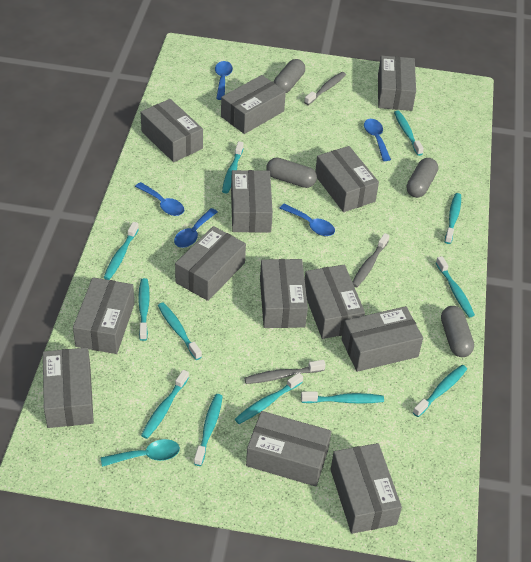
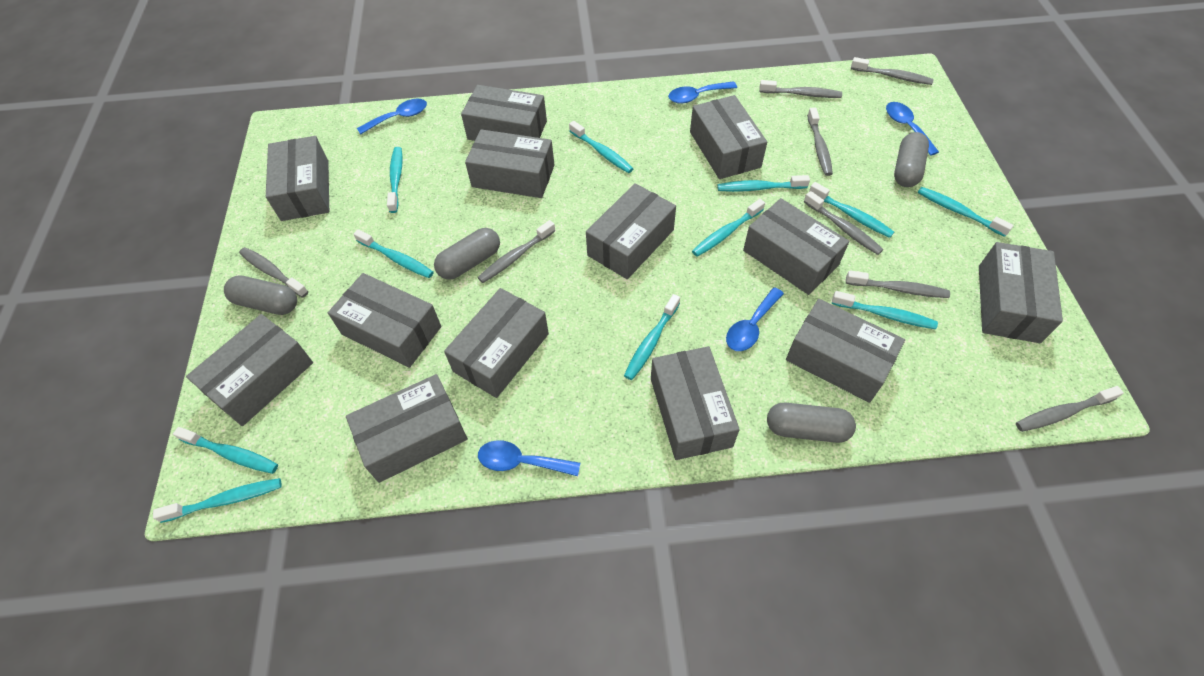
grey toothbrush: 3 -> 8
turquoise spoon: 1 -> 0
turquoise toothbrush: 12 -> 11

